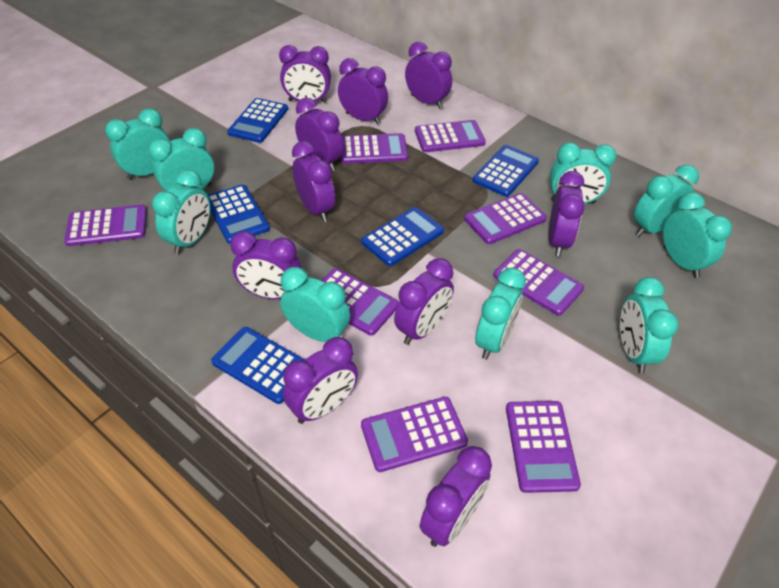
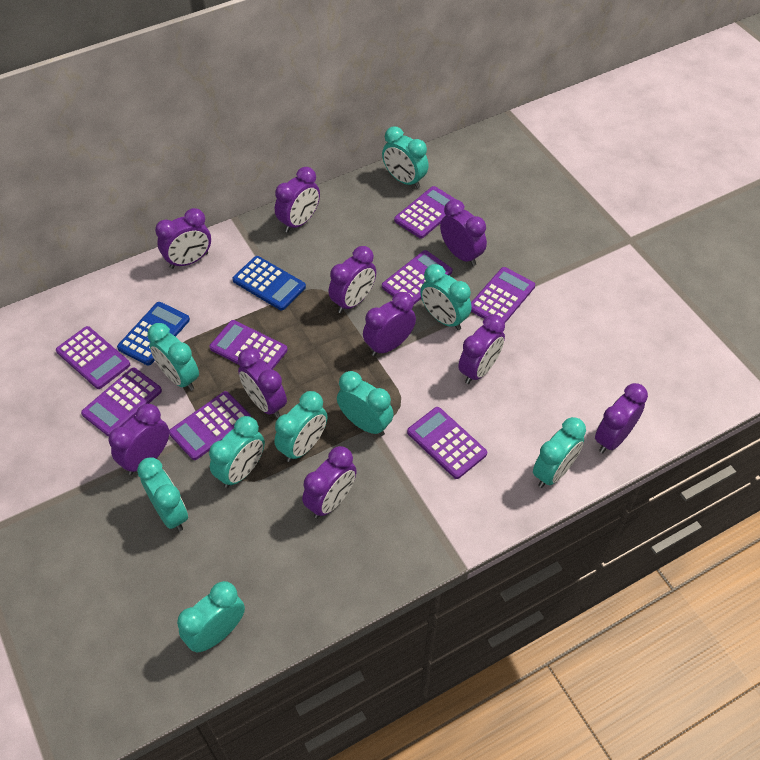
blue calculator: 5 -> 2

